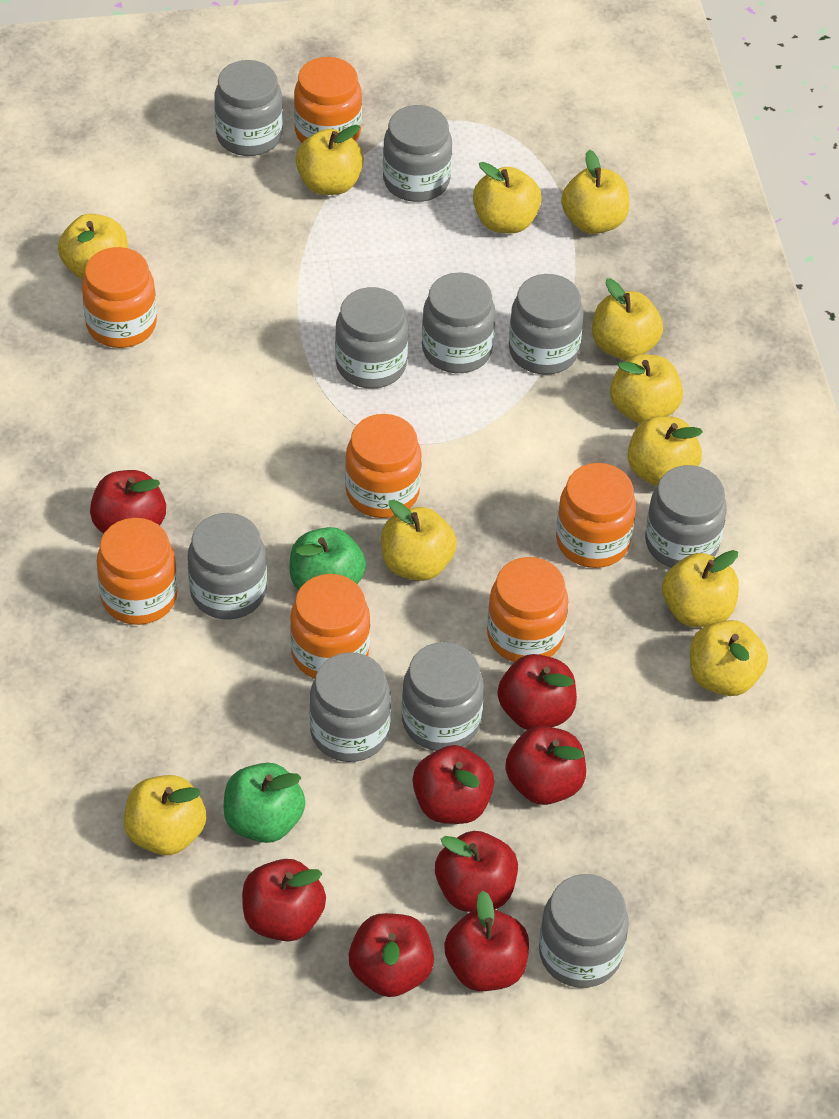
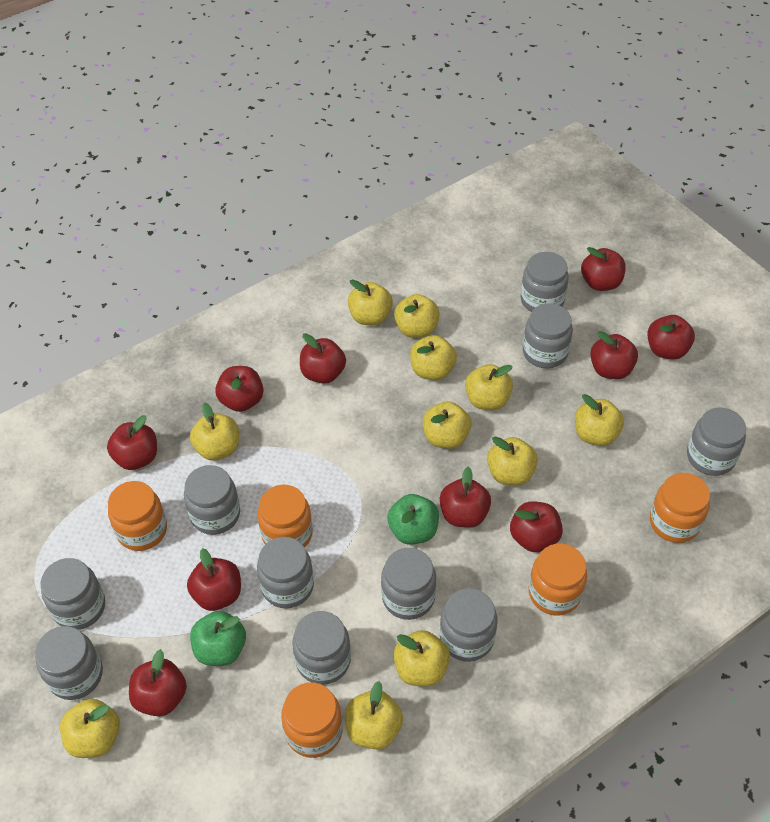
orange jar: 7 -> 5
red apple: 8 -> 10

